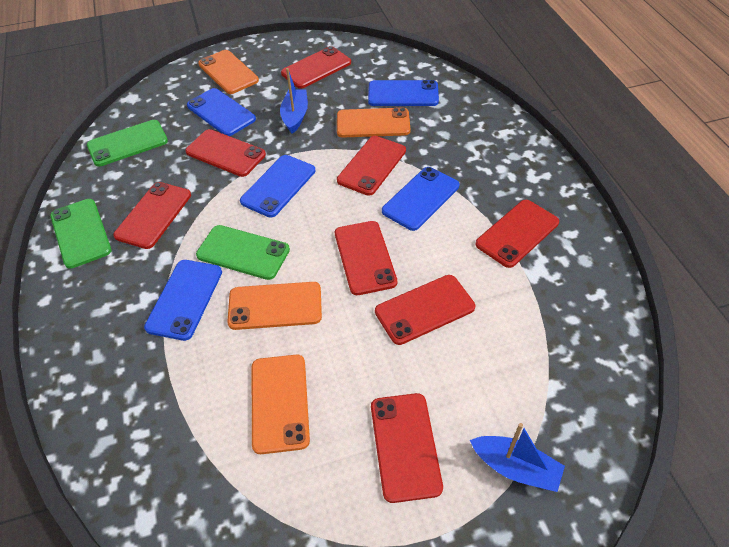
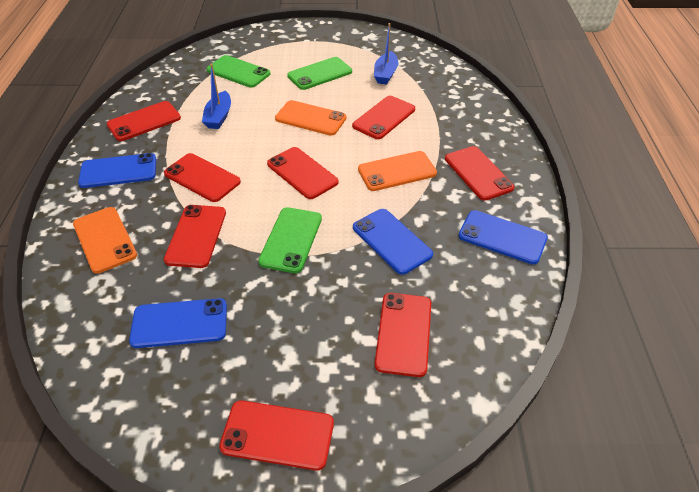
blue phone: 5 -> 4
orange phone: 4 -> 3

